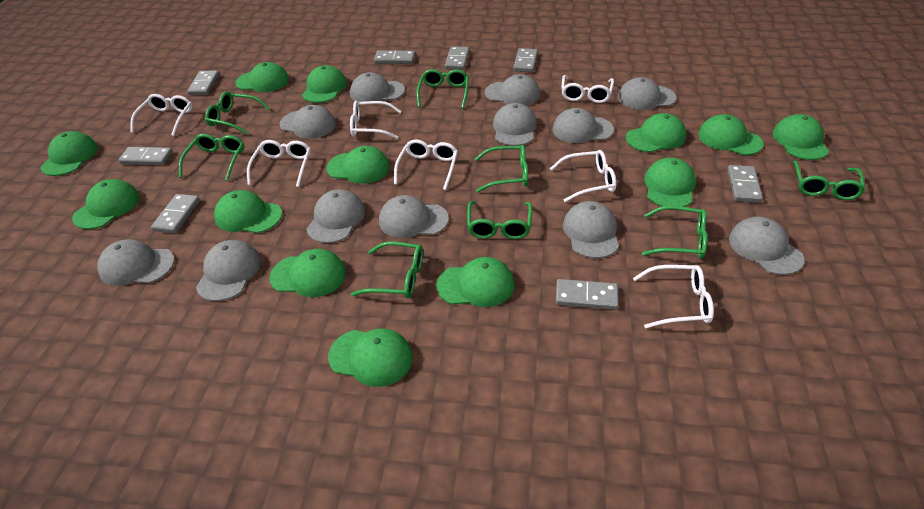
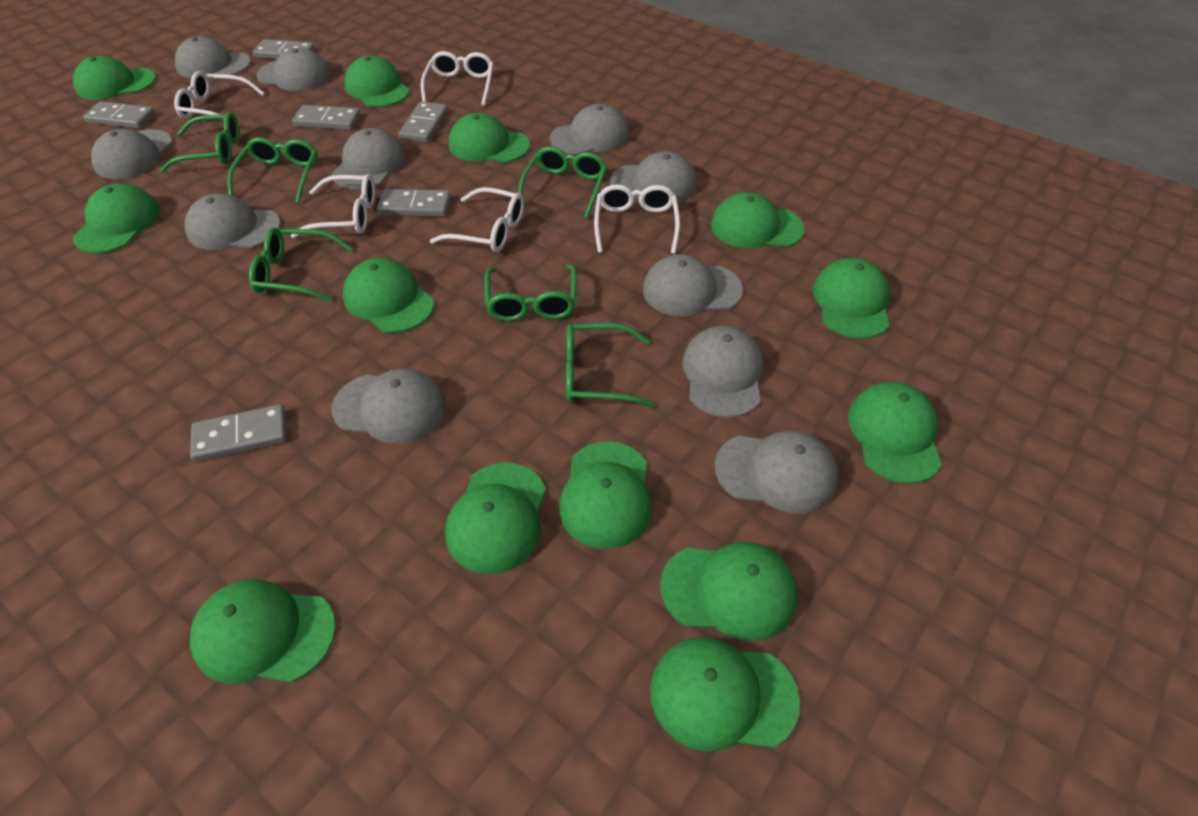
green glasses: 8 -> 6
grey cap: 12 -> 11
grey domino: 8 -> 6
white glasses: 7 -> 5

